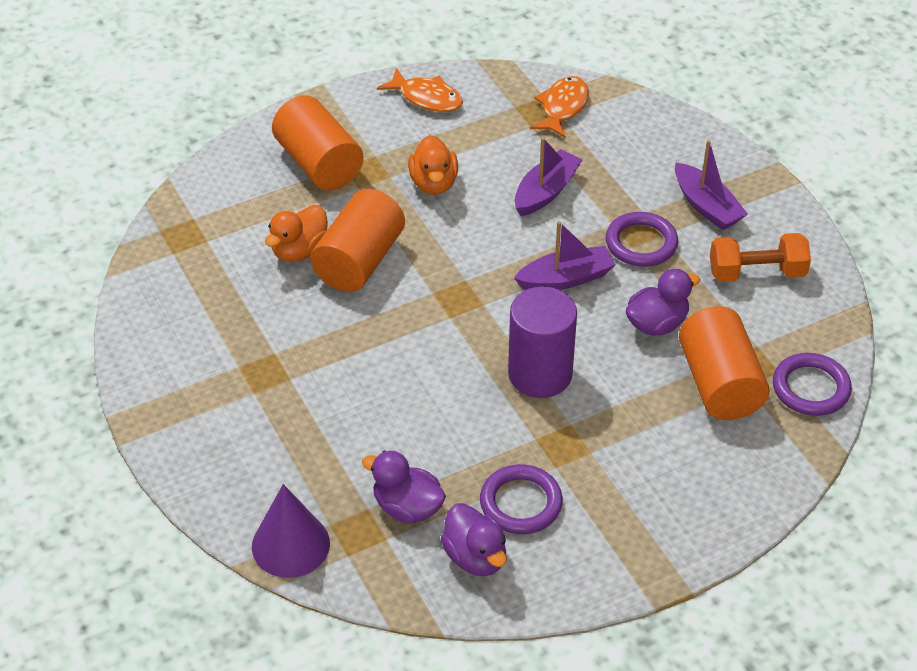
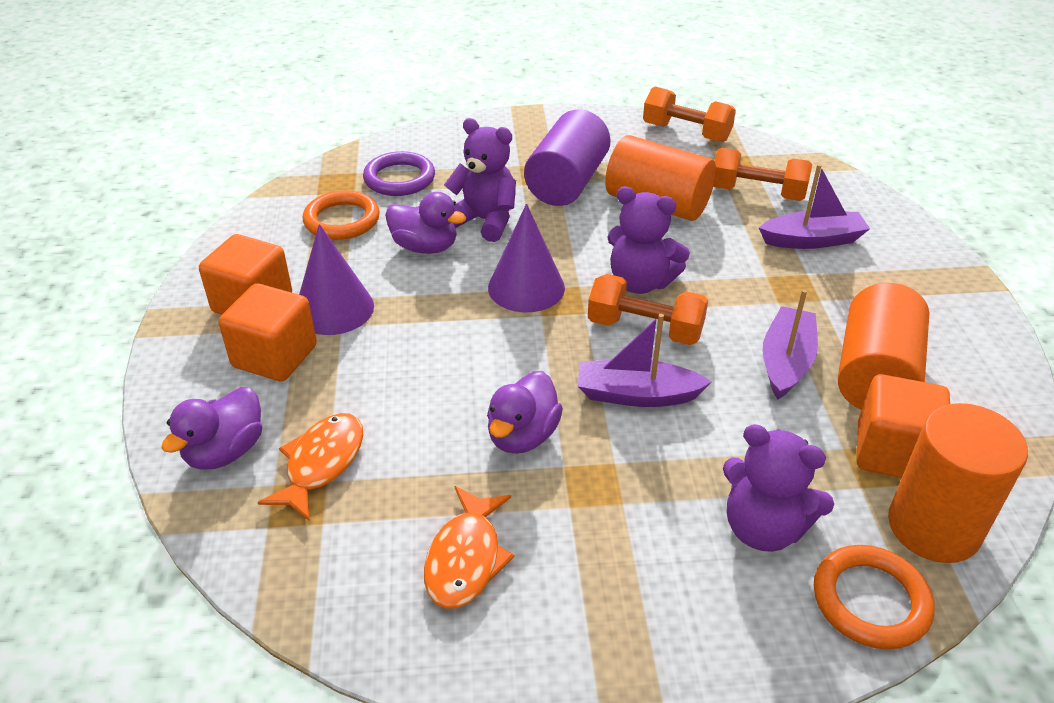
orange cube: 0 -> 3
orange duck: 2 -> 0
orange dumbbell: 1 -> 3
orange ring: 0 -> 2
purple cone: 1 -> 2
purple ring: 3 -> 1
purple teddy bear: 0 -> 3

